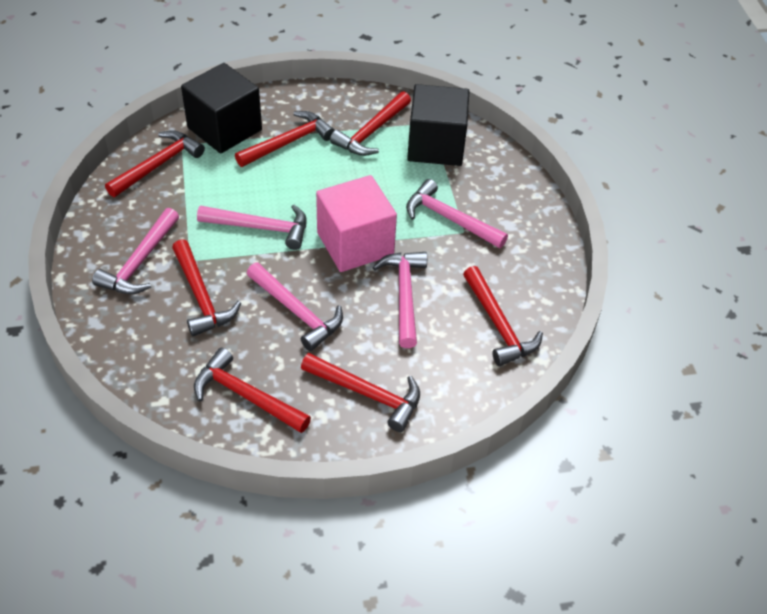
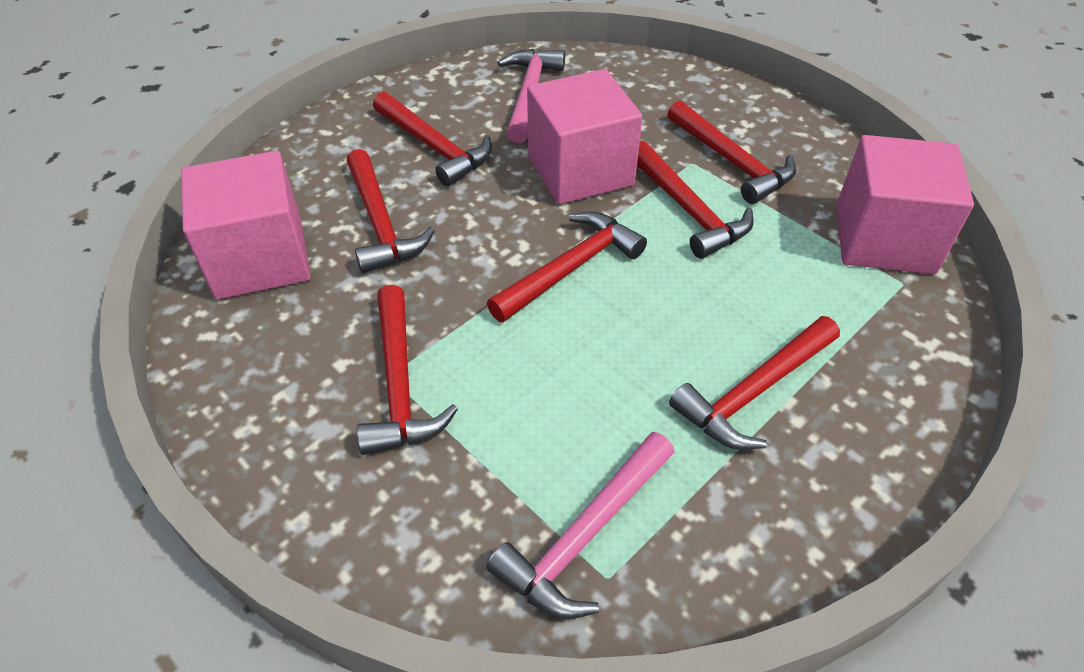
black cube: 2 -> 0
pink cube: 1 -> 3
pink hammer: 5 -> 2

